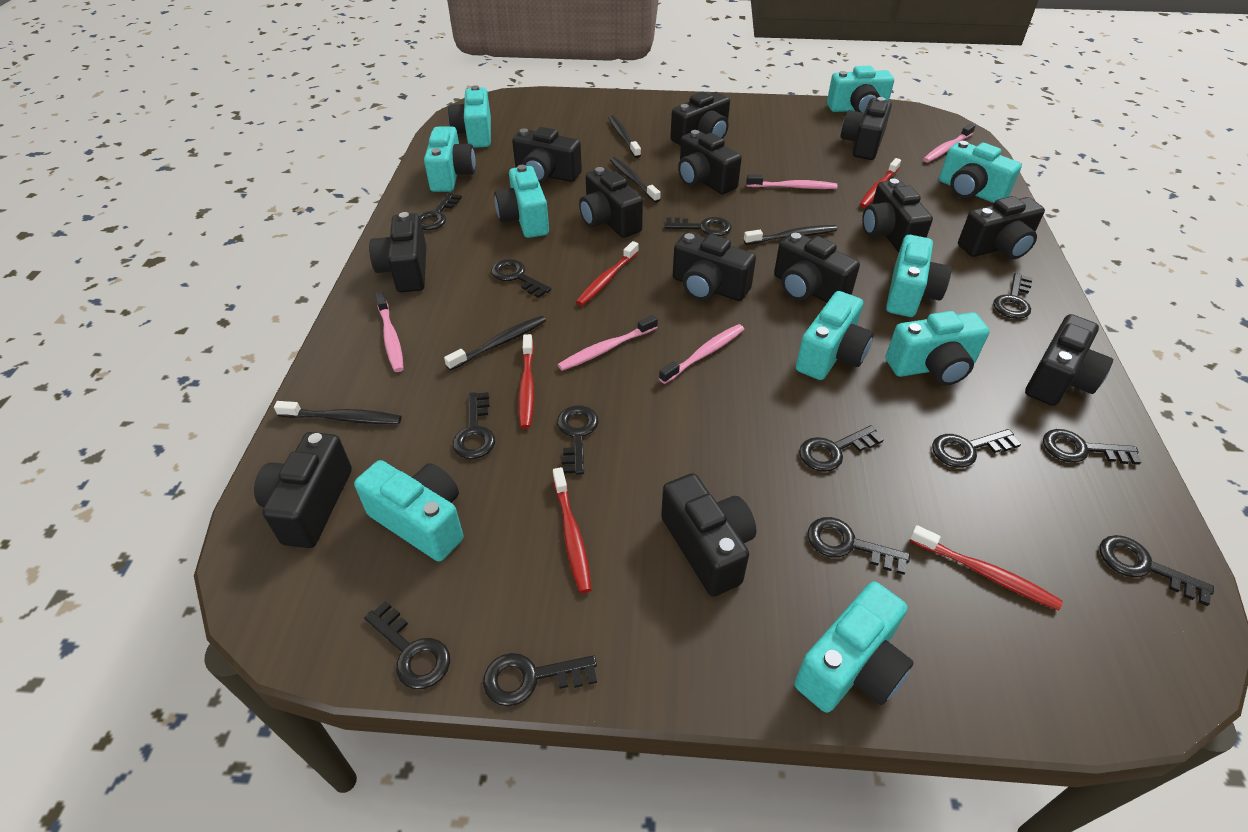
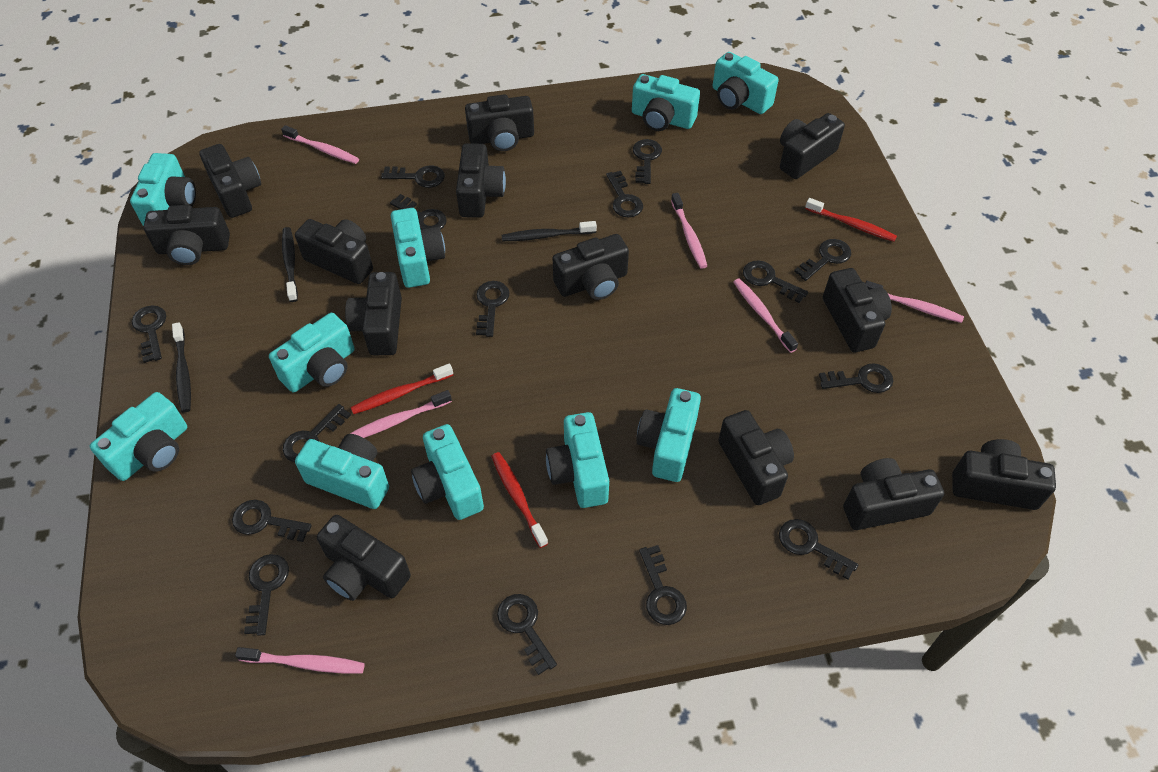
black key: 13 -> 15
black toothbrush: 5 -> 3
pink toothbrush: 5 -> 6
red toothbrush: 5 -> 3

